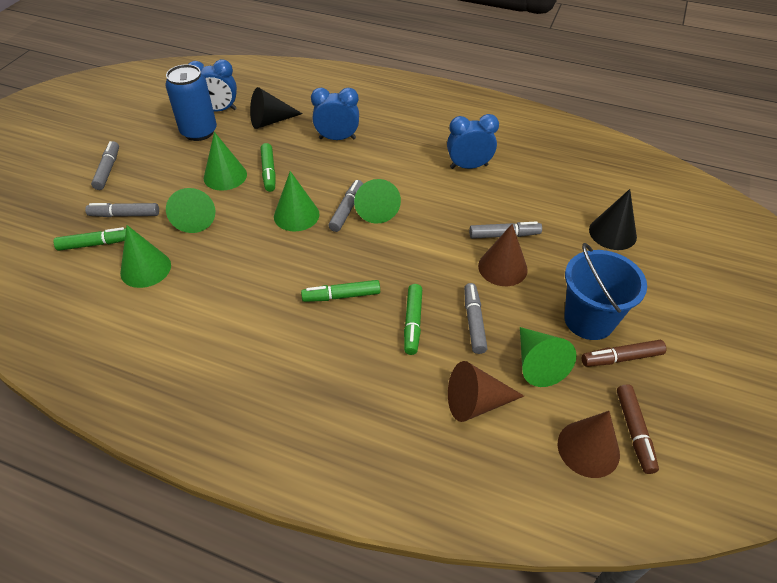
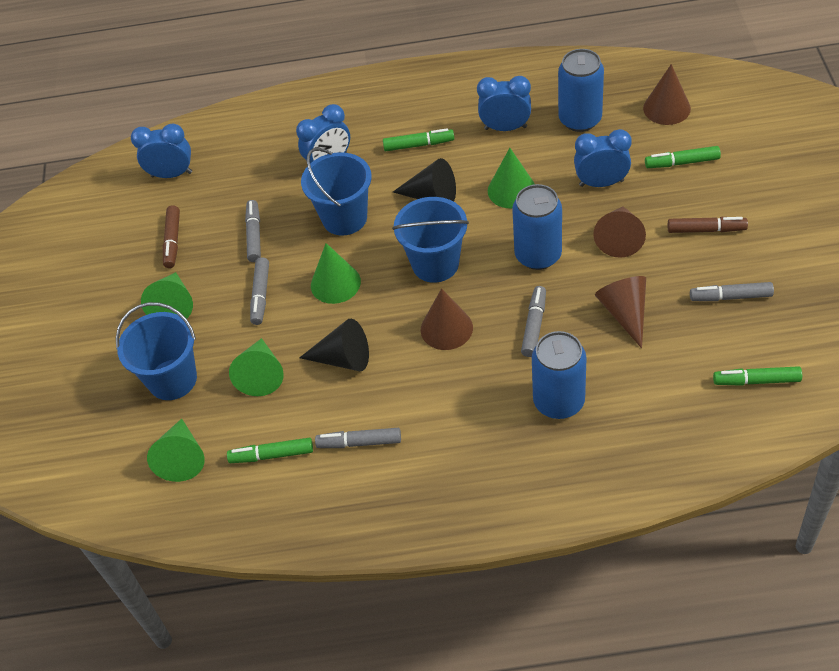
blue bucket: 1 -> 3
blue can: 1 -> 3
blue clock: 3 -> 4
brown cone: 3 -> 4
green cone: 6 -> 5

